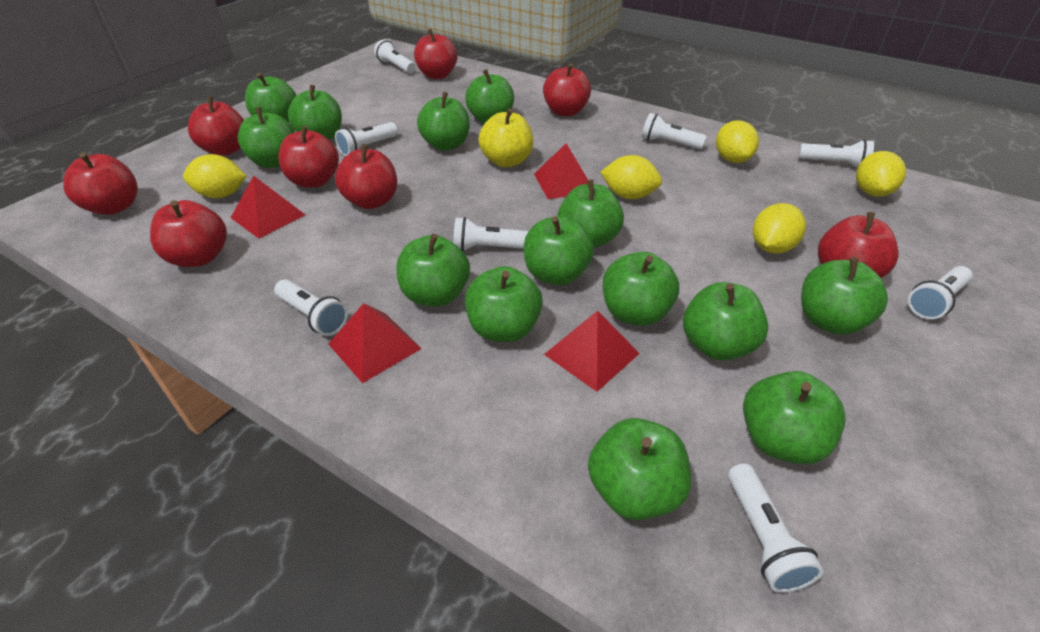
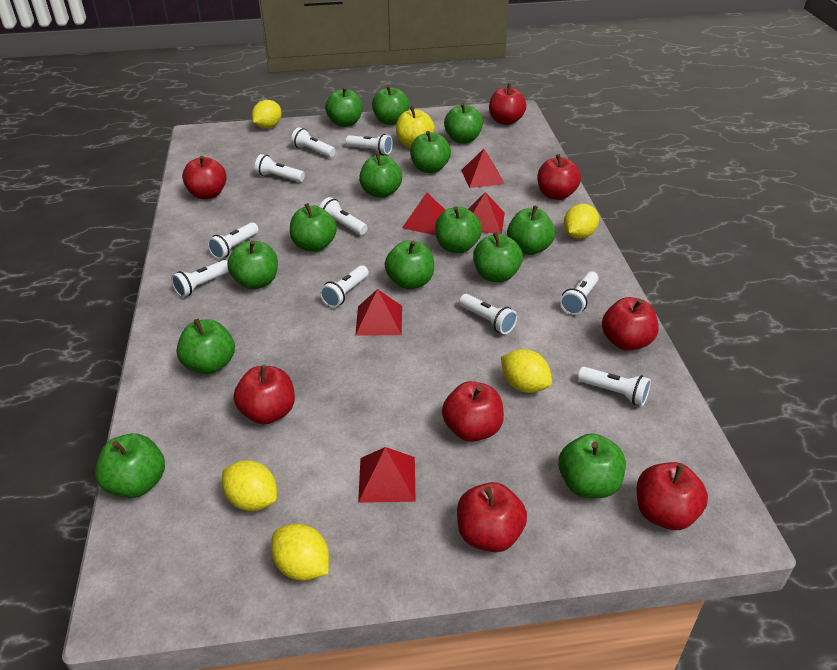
red pyramid: 4 -> 5
white flashlight: 8 -> 10

